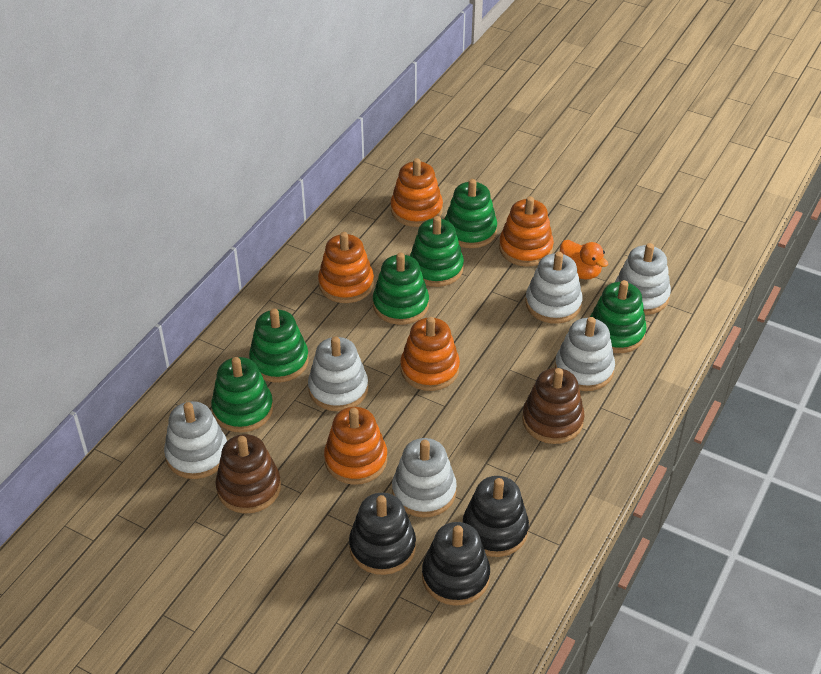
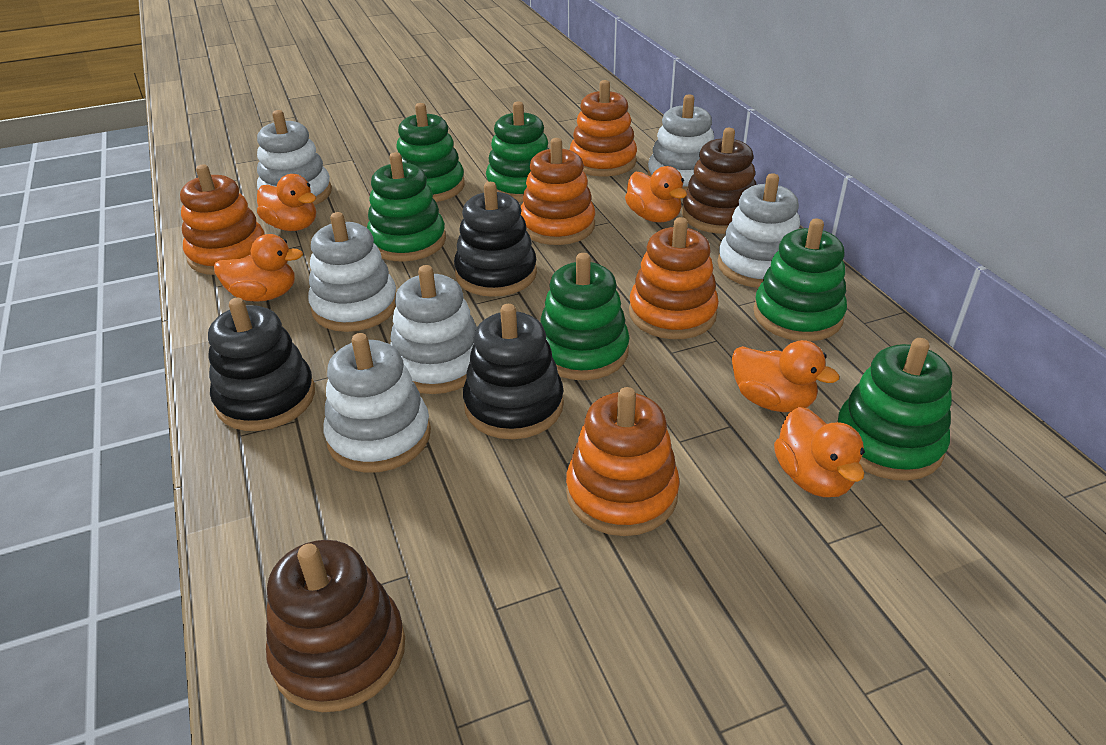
orange duck: 1 -> 5

